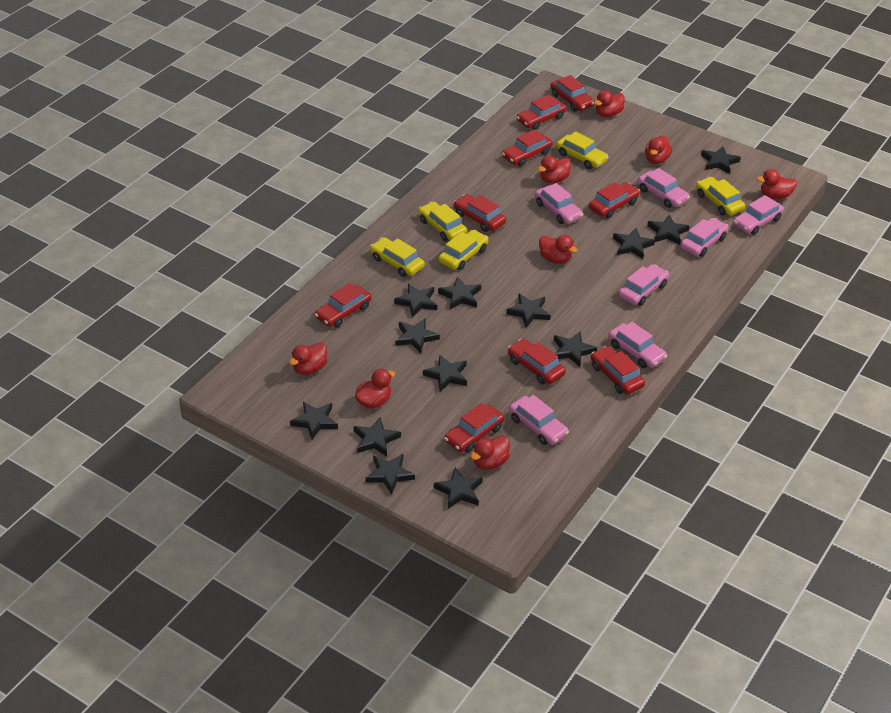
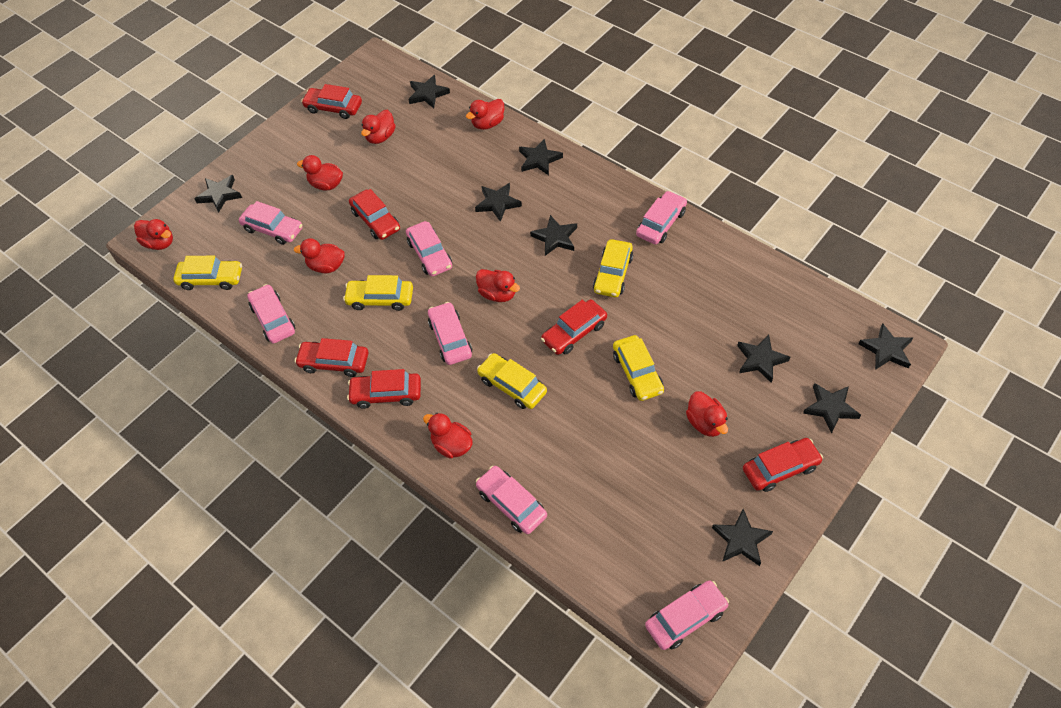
black star: 13 -> 9
red car: 9 -> 6

